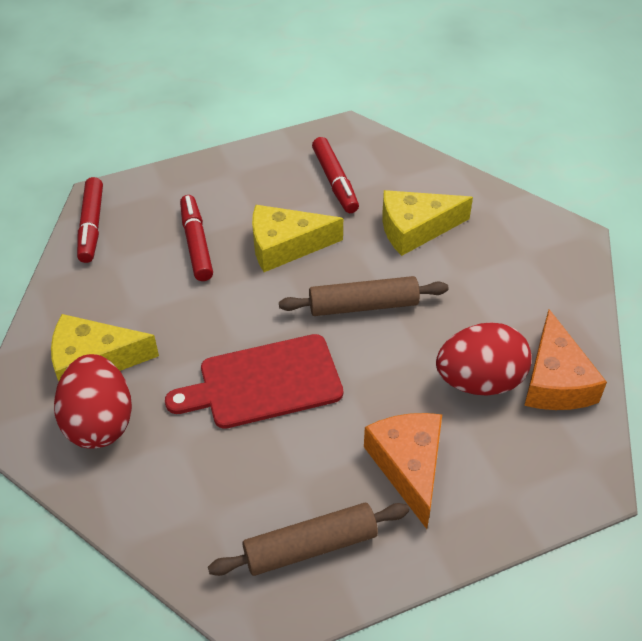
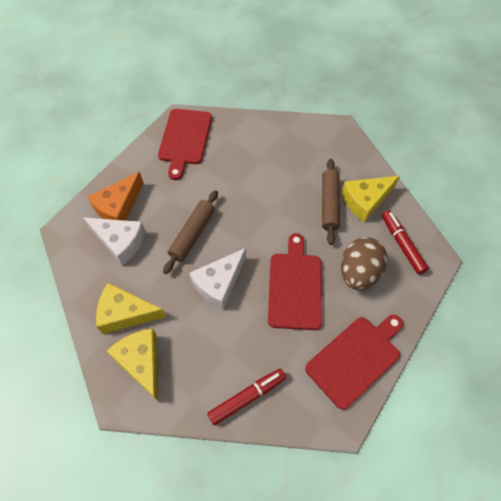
brown egg: 0 -> 1
orange cheese: 2 -> 1
red cutting board: 1 -> 3
red egg: 2 -> 0
red marker: 3 -> 2
white cheese: 0 -> 2

